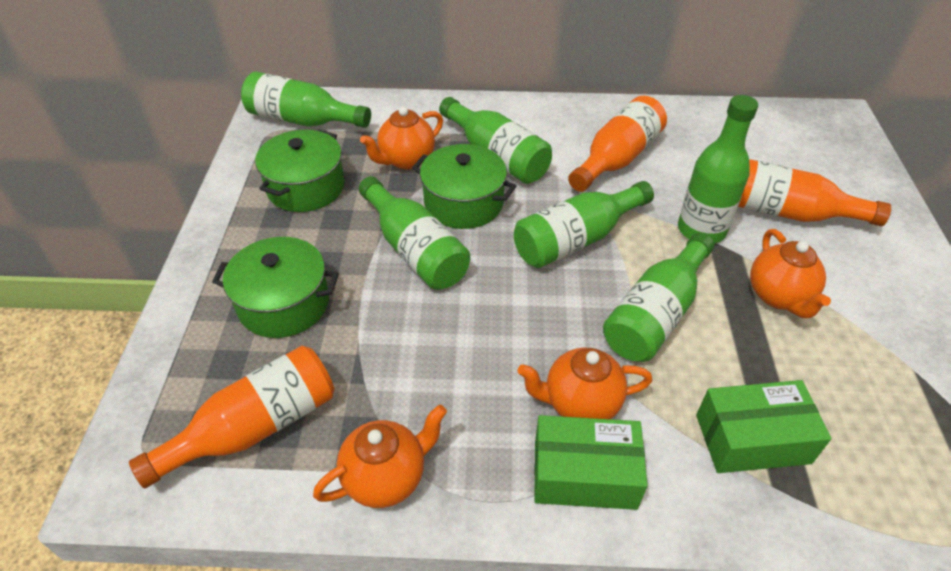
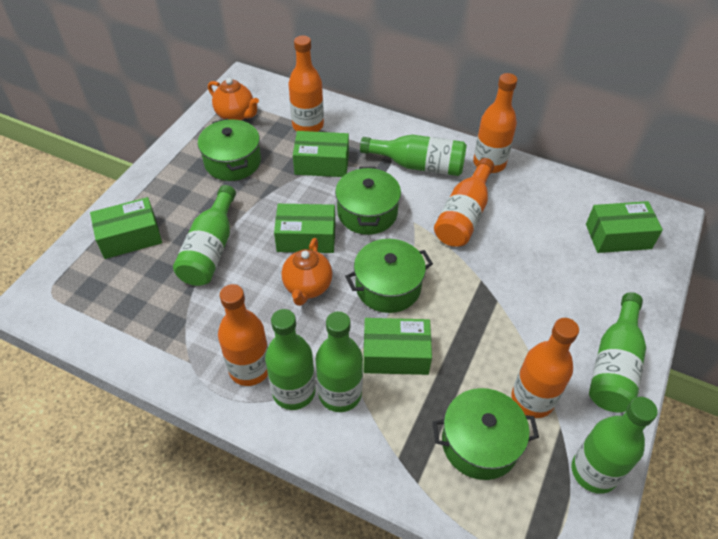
green box: 2 -> 5
green pot: 3 -> 4
orange bottle: 3 -> 5
orange teapot: 4 -> 2

